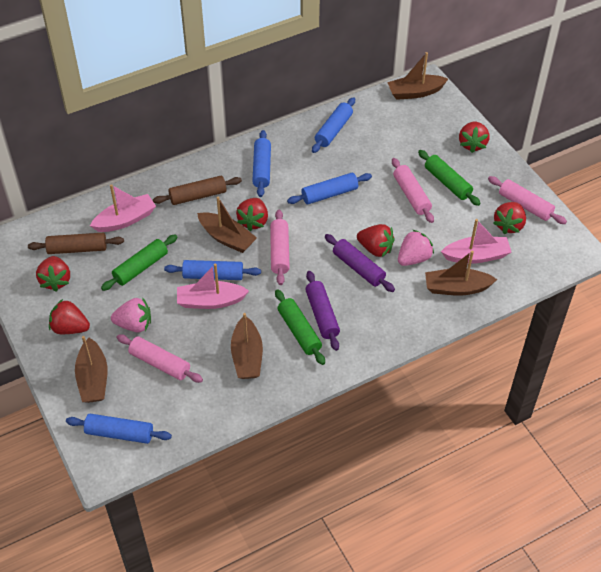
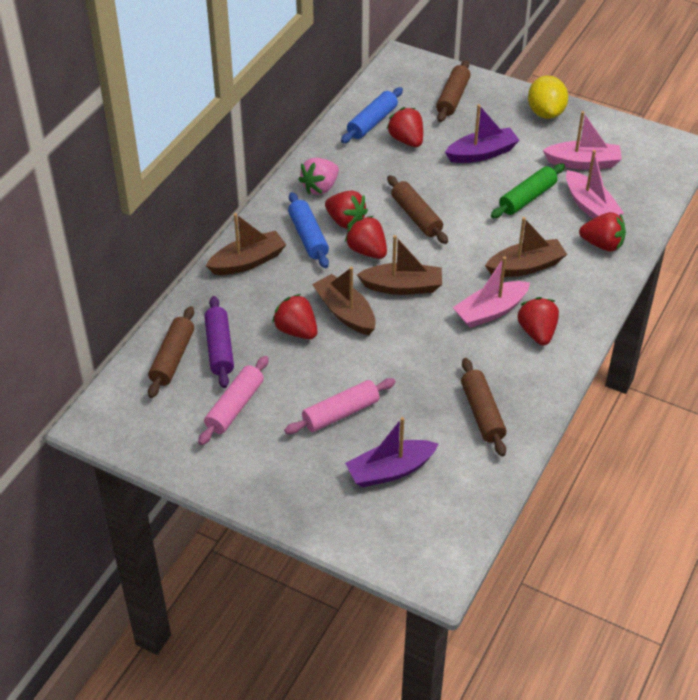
blue rolling pin: 5 -> 2
brown boat: 5 -> 4
brown rolling pin: 2 -> 4
green rolling pin: 3 -> 1
pink rolling pin: 4 -> 2
pink strawberry: 2 -> 1
purple boat: 0 -> 2
purple rolling pin: 2 -> 1
yellow lemon: 0 -> 1

